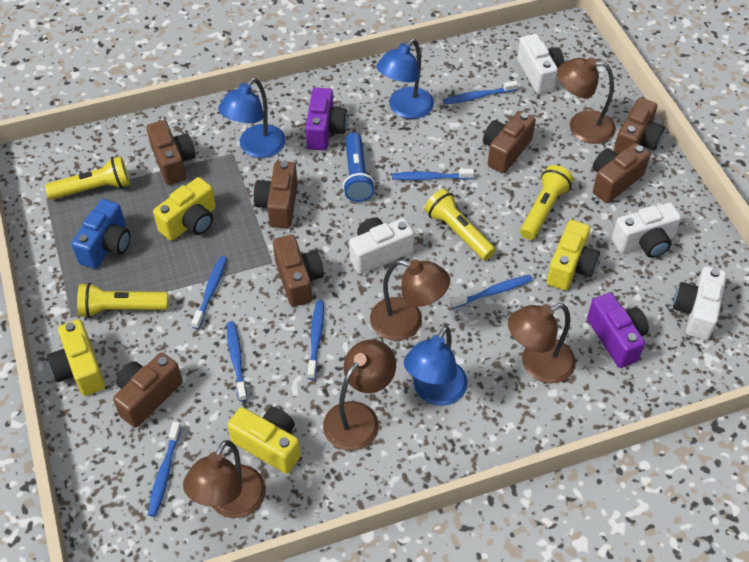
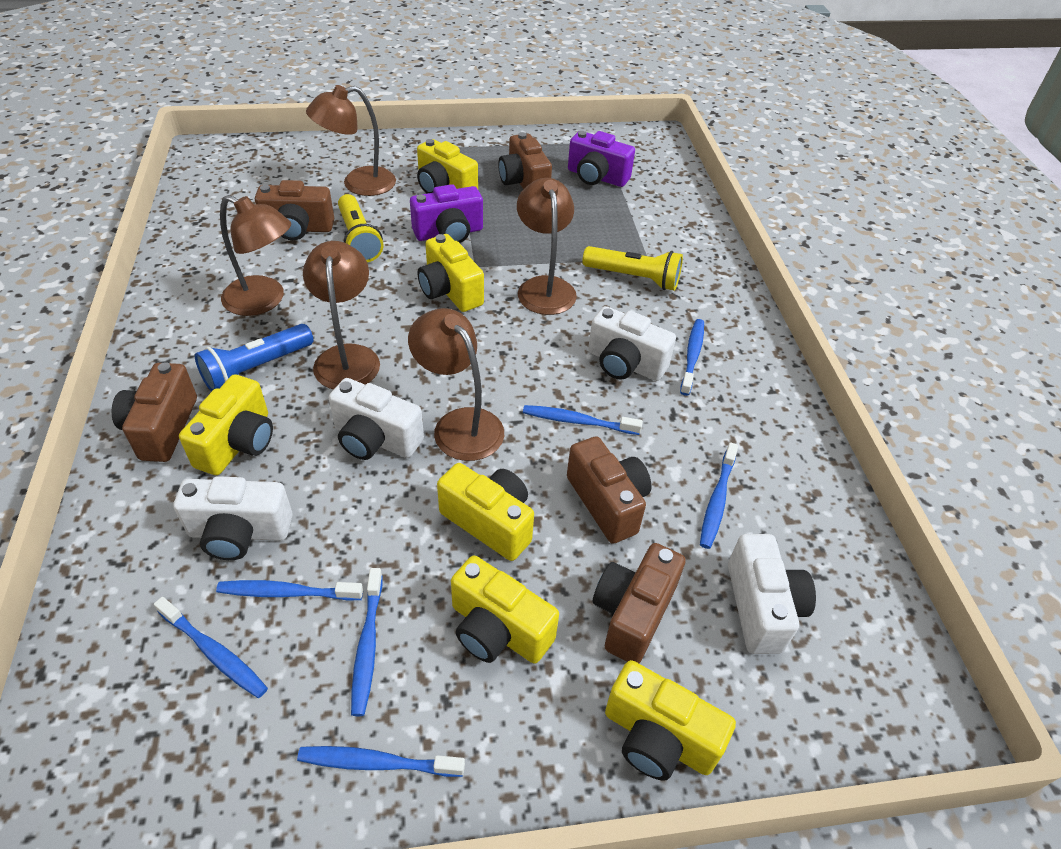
blue camera: 1 -> 0
blue lamp: 3 -> 0
brown camera: 7 -> 5
yellow camera: 4 -> 6
yellow flashlight: 4 -> 2

